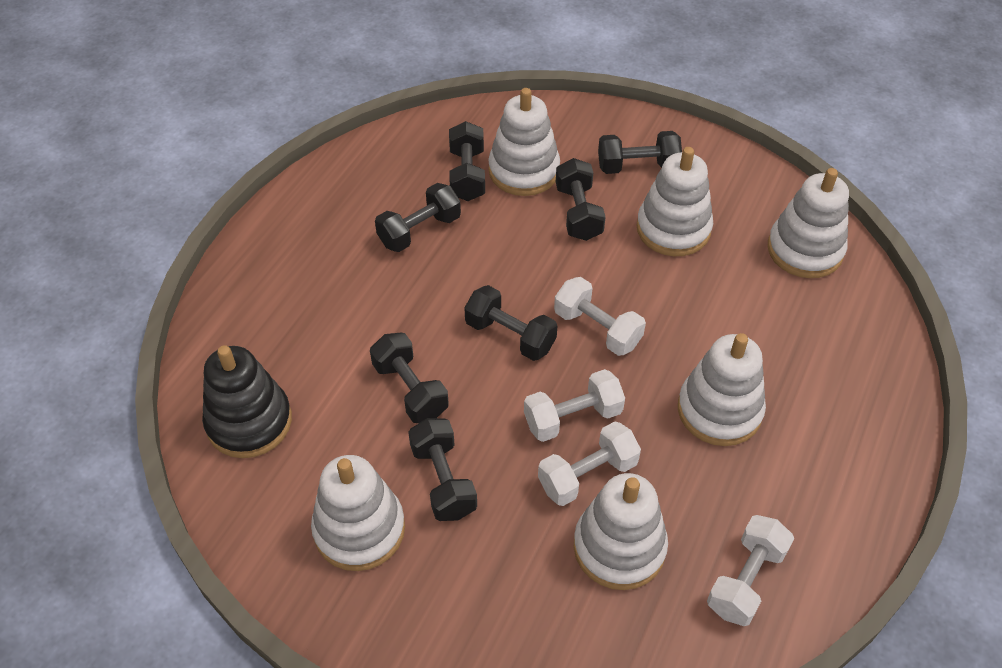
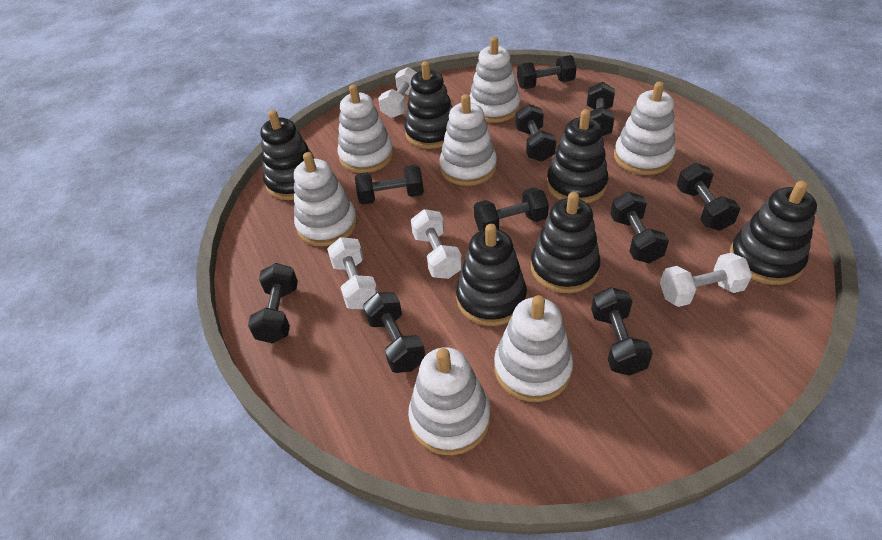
black dumbbell: 7 -> 10
black stacking toy: 1 -> 6
white stacking toy: 6 -> 7

